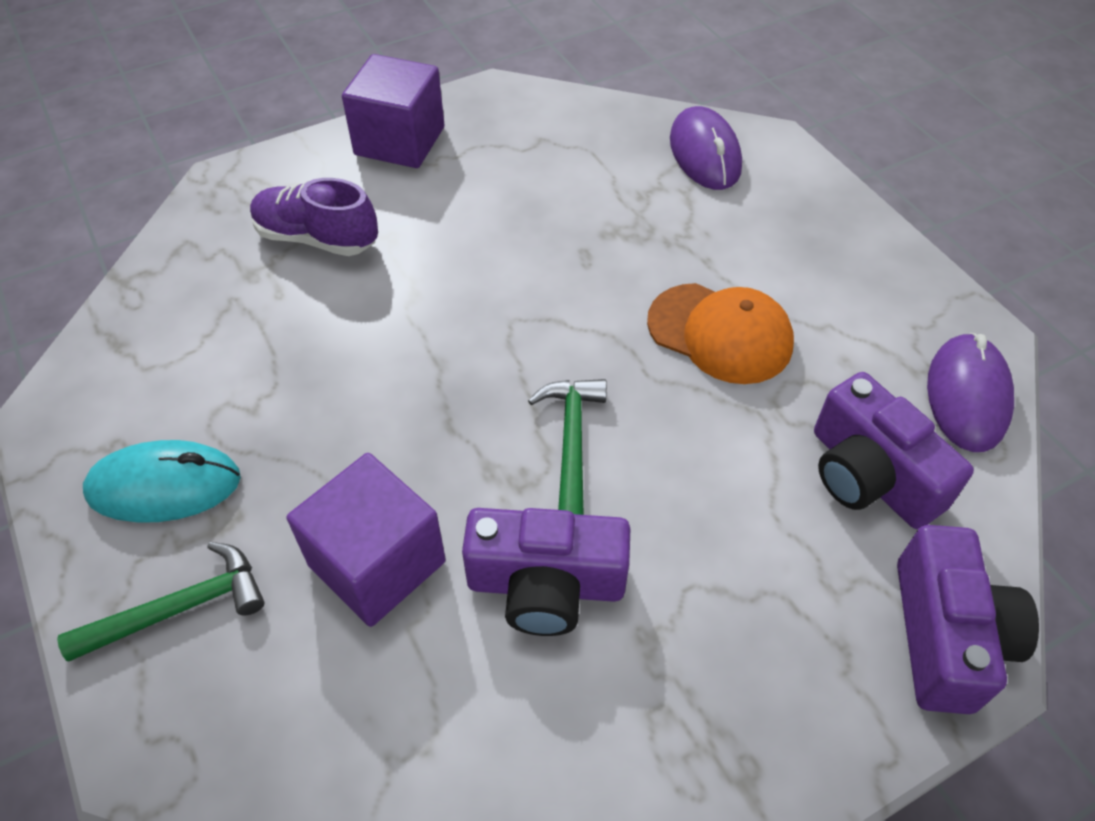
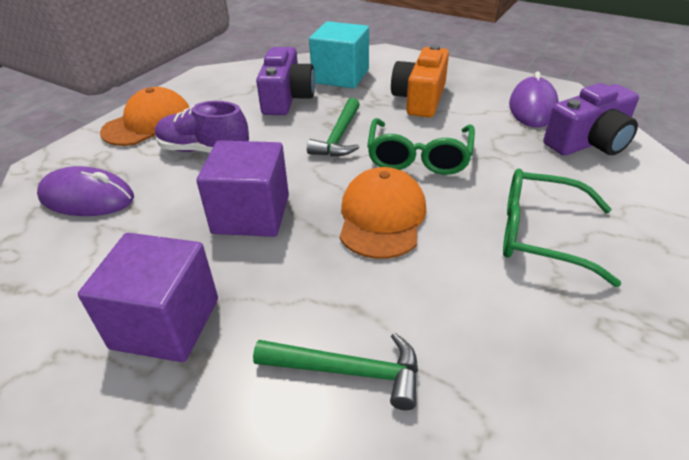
green glasses: 0 -> 2
orange camera: 0 -> 1
orange cap: 1 -> 2
purple camera: 3 -> 2
turquoise cube: 0 -> 1
turquoise mouse: 1 -> 0

